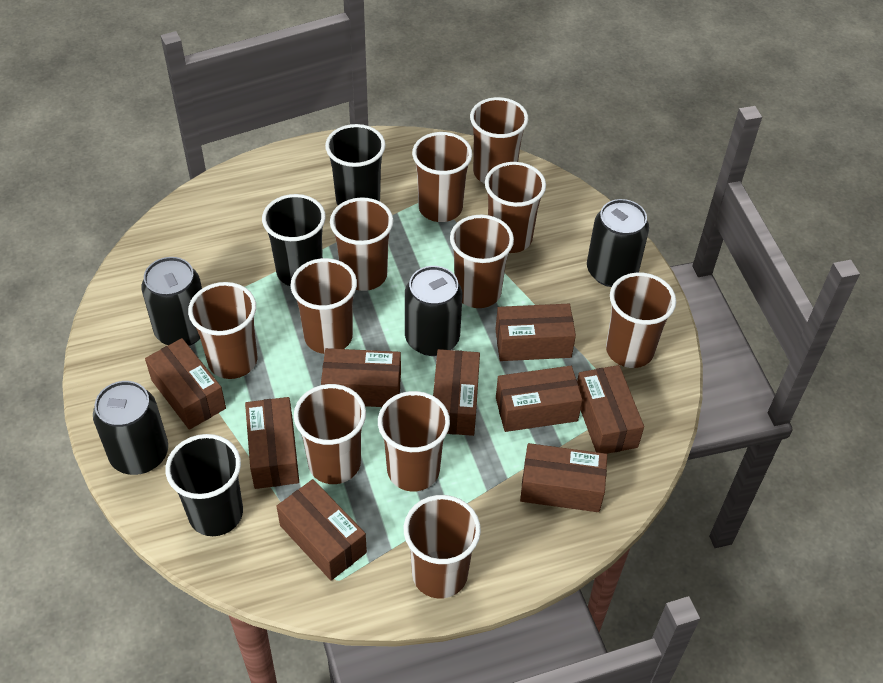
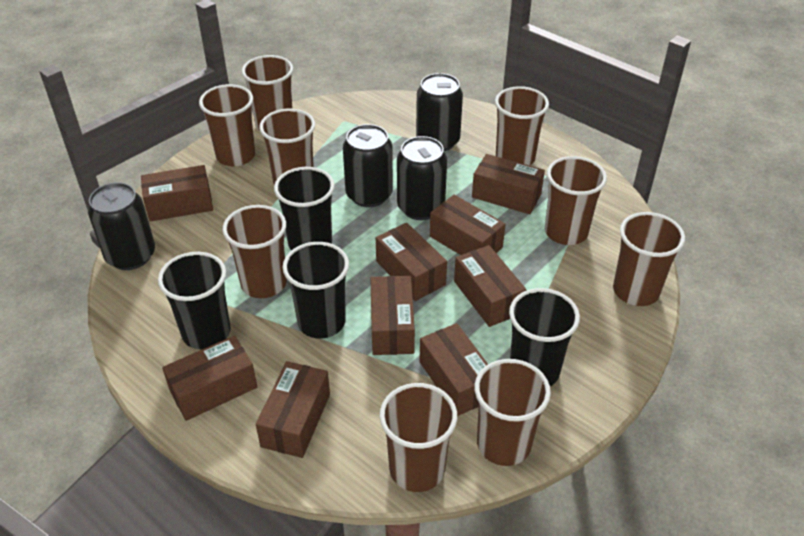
black cup: 3 -> 4
brown cup: 11 -> 9

